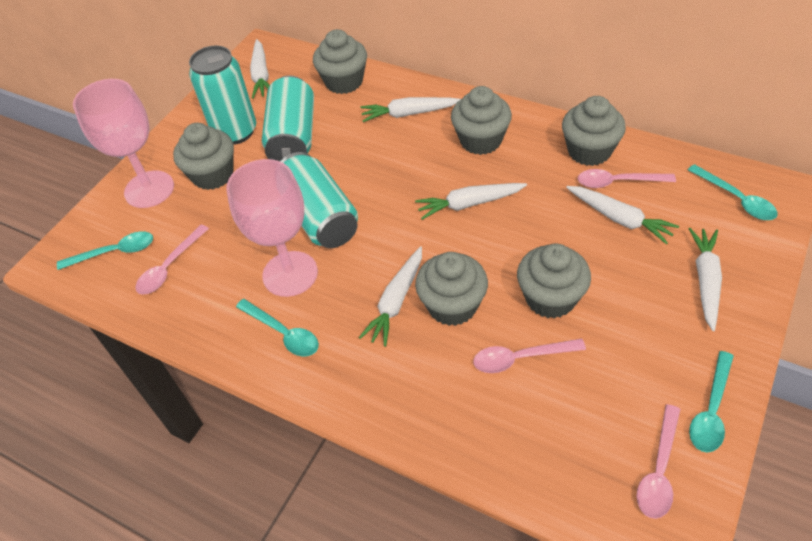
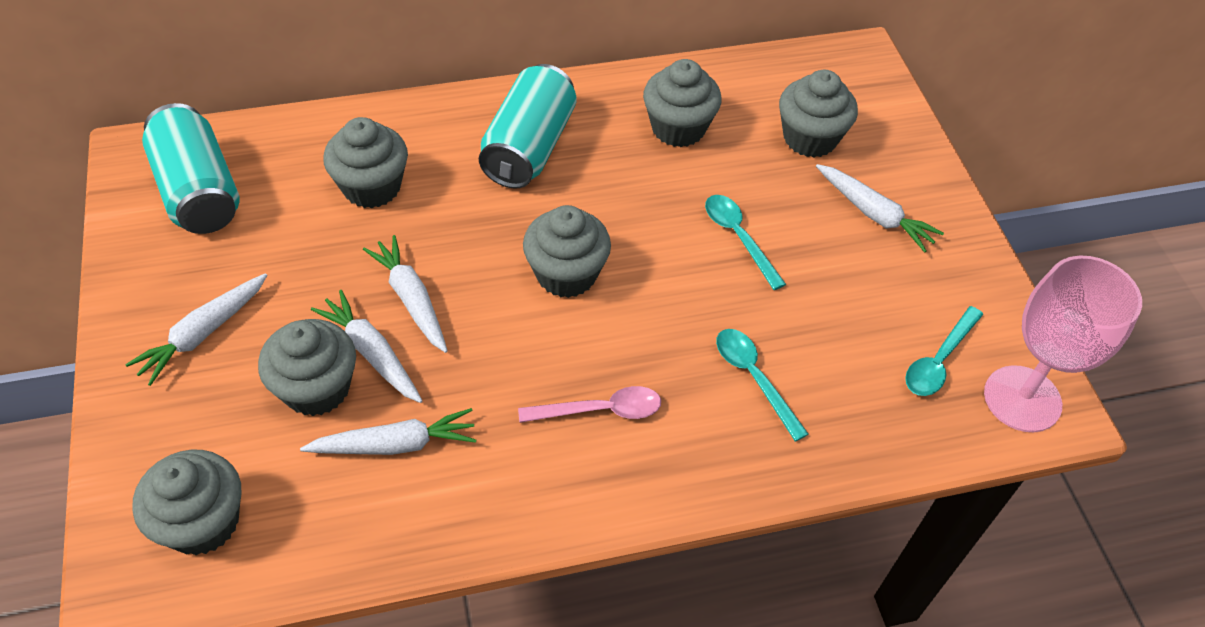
pink goblet: 2 -> 1
pink spoon: 4 -> 1
turquoise can: 3 -> 2
turquoise spoon: 4 -> 3
white carrot: 6 -> 5

